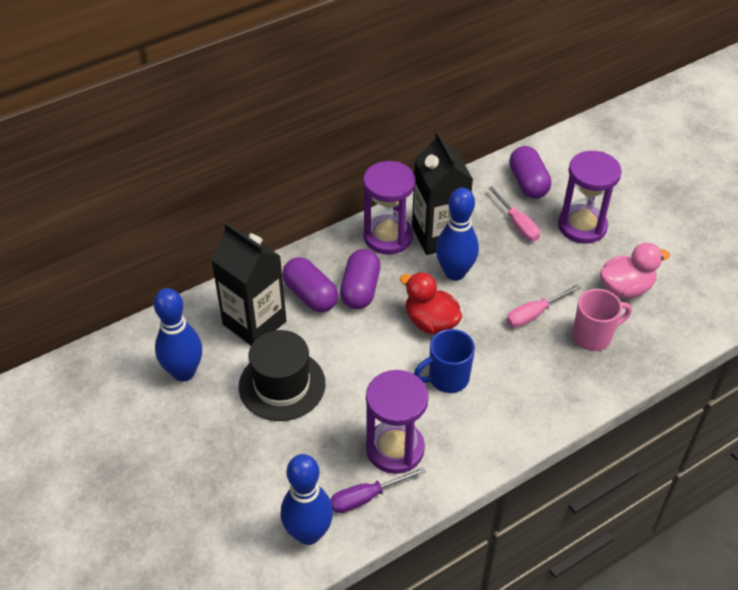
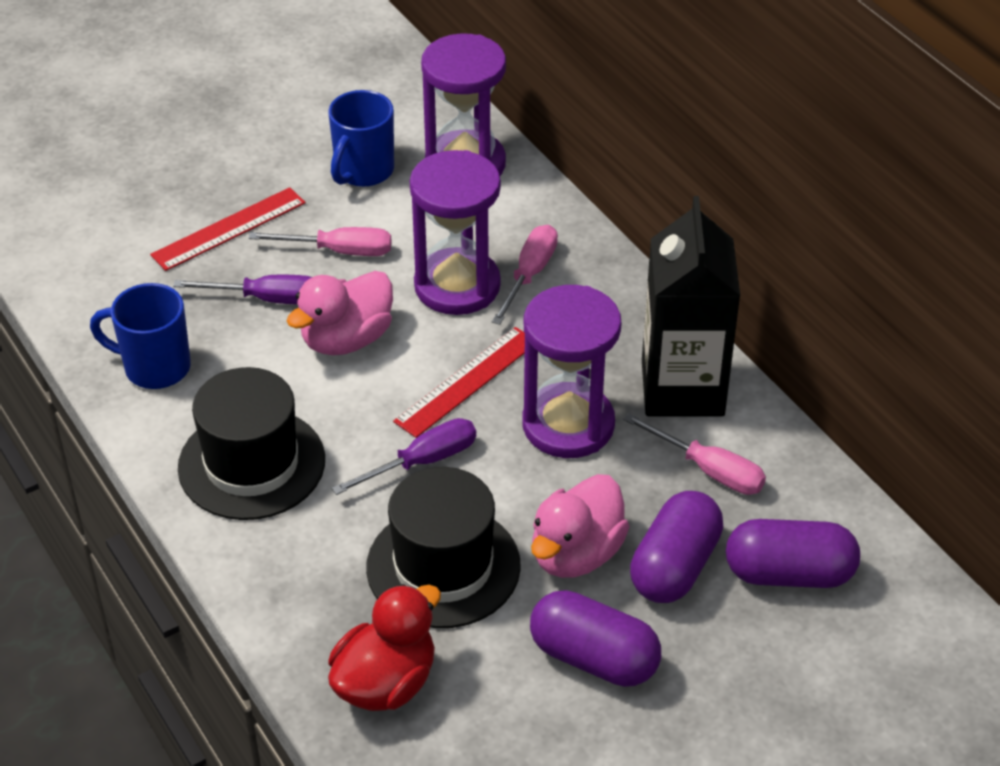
black carton: 2 -> 1
black hat: 1 -> 2
blue bowling pin: 3 -> 0
blue mug: 1 -> 2
pink duck: 1 -> 2
pink mug: 1 -> 0
pink screwdriver: 2 -> 3
purple screwdriver: 1 -> 2
red ruler: 0 -> 2

